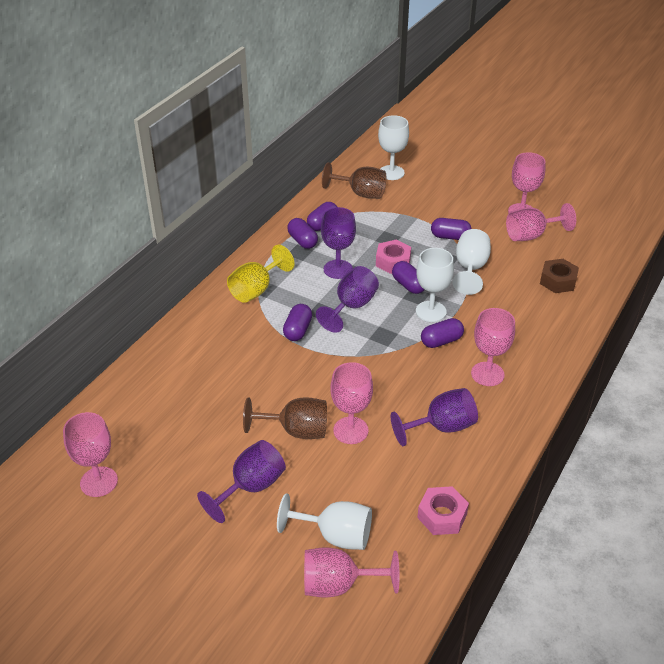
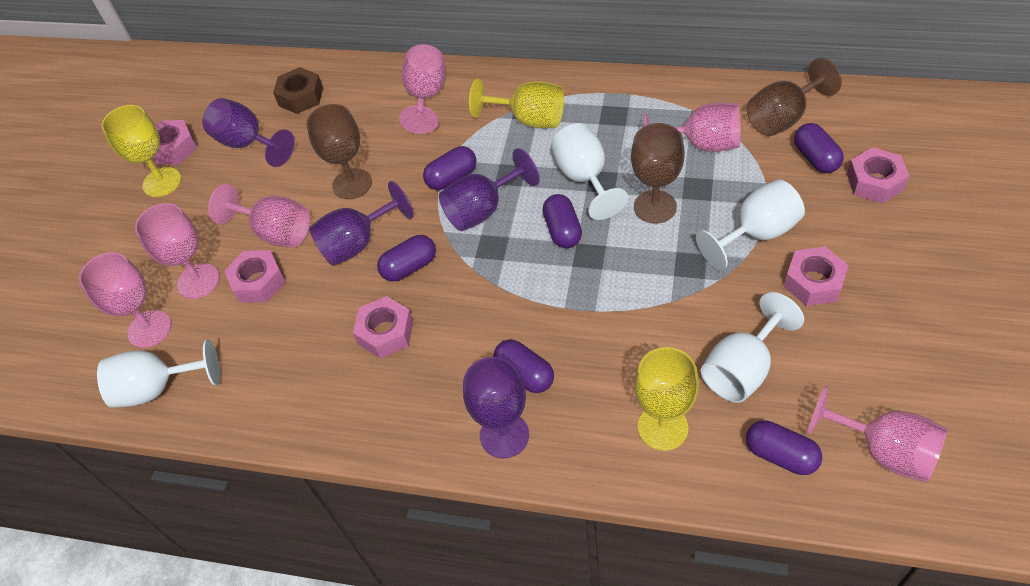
brown goblet: 2 -> 3
pink nut: 2 -> 5
yellow goblet: 1 -> 3

